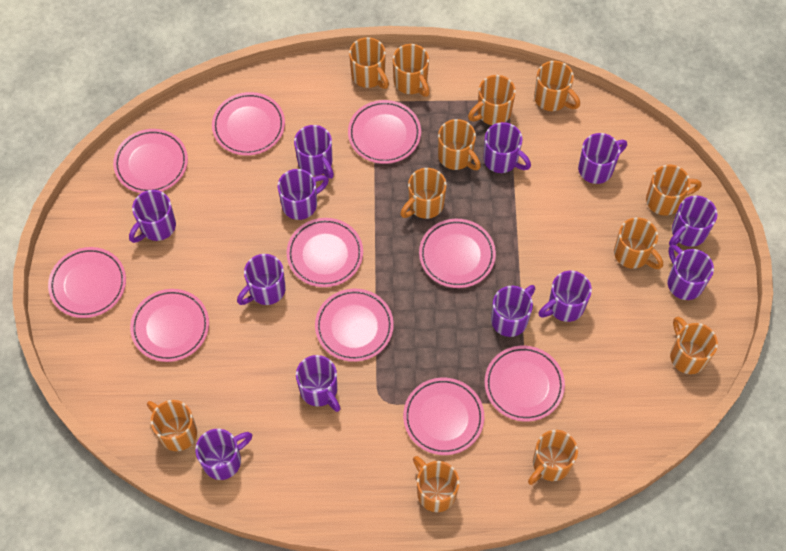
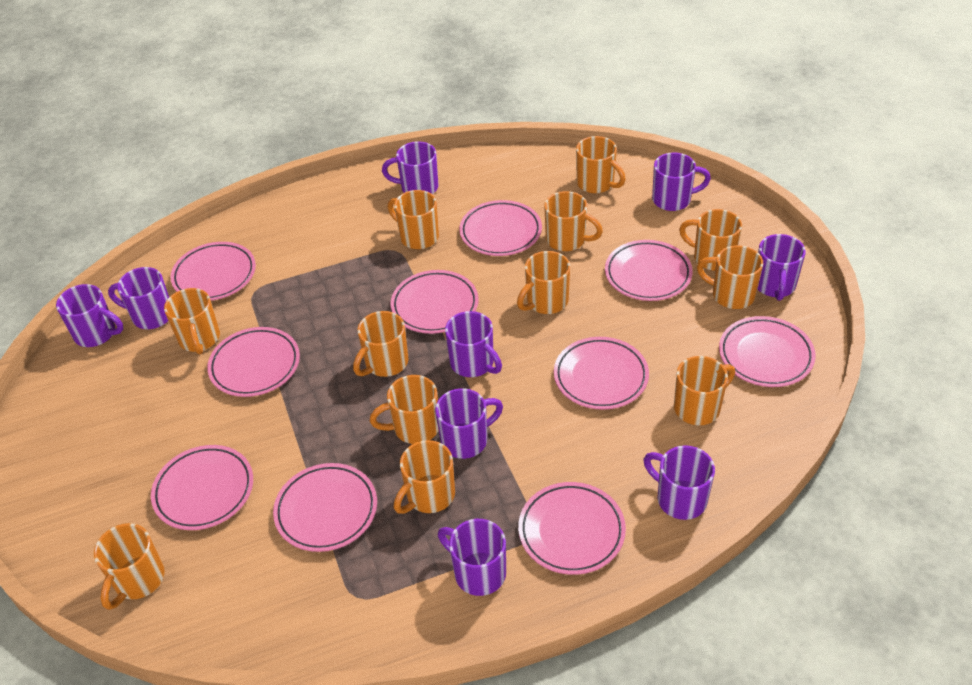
purple mug: 12 -> 9

